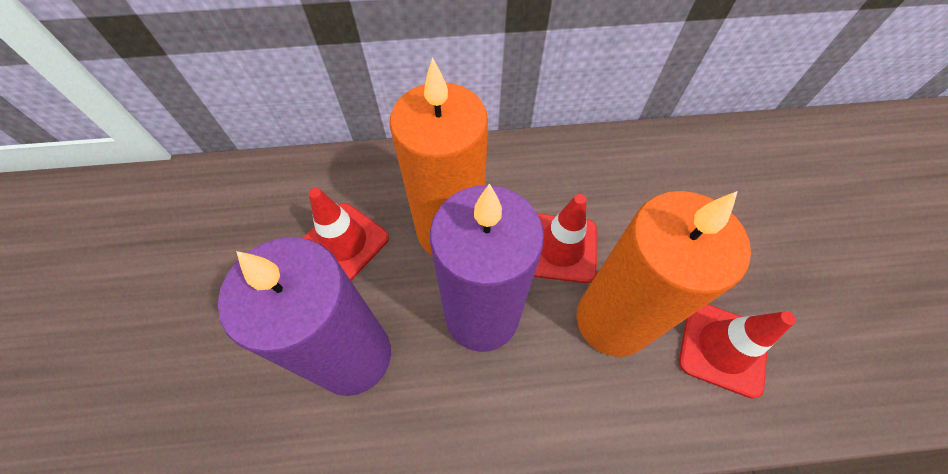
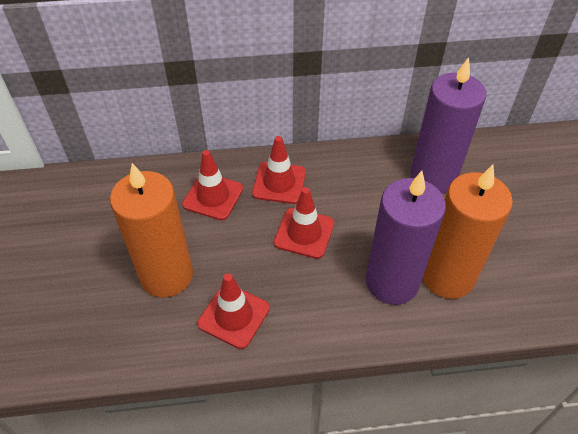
red traffic cone: 3 -> 4

